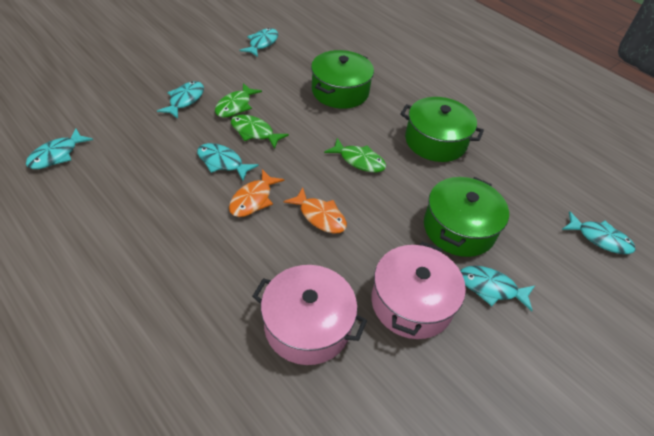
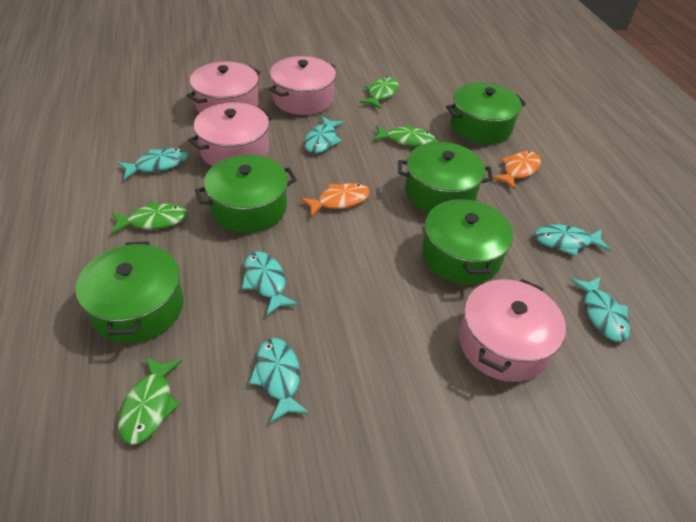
green fish: 3 -> 4
green pot: 3 -> 5
pink pot: 2 -> 4

